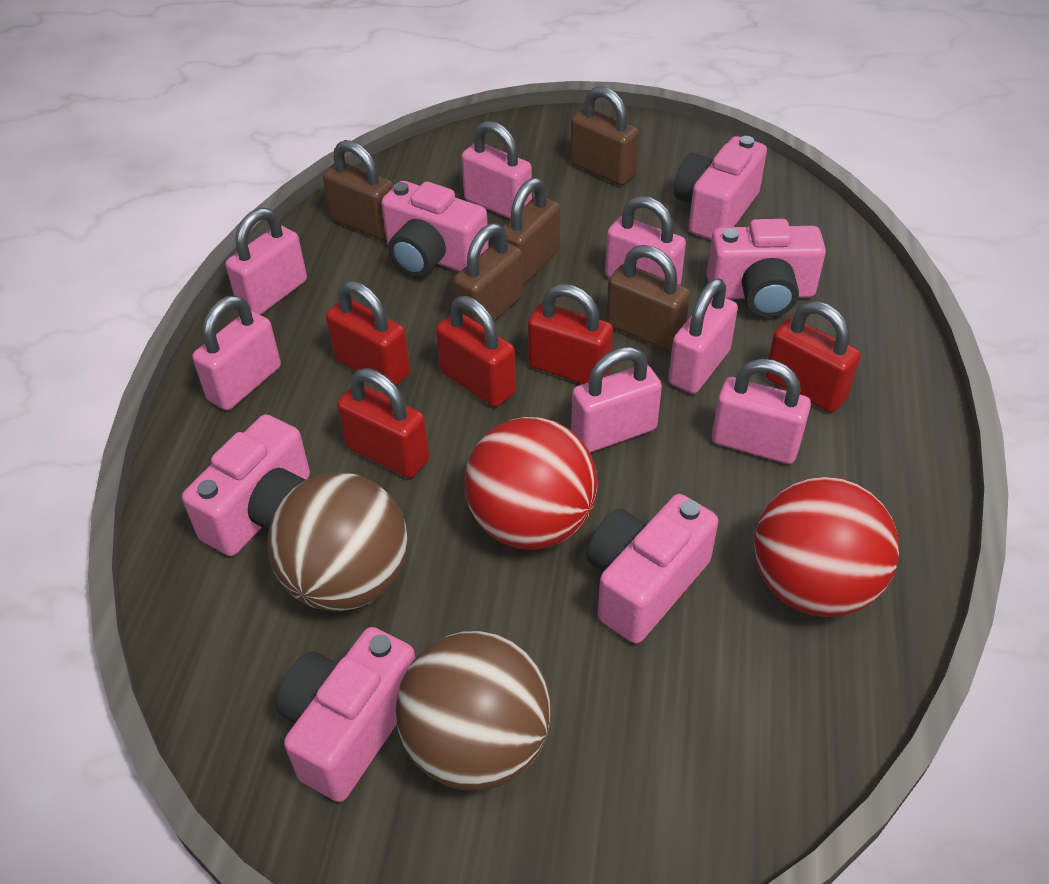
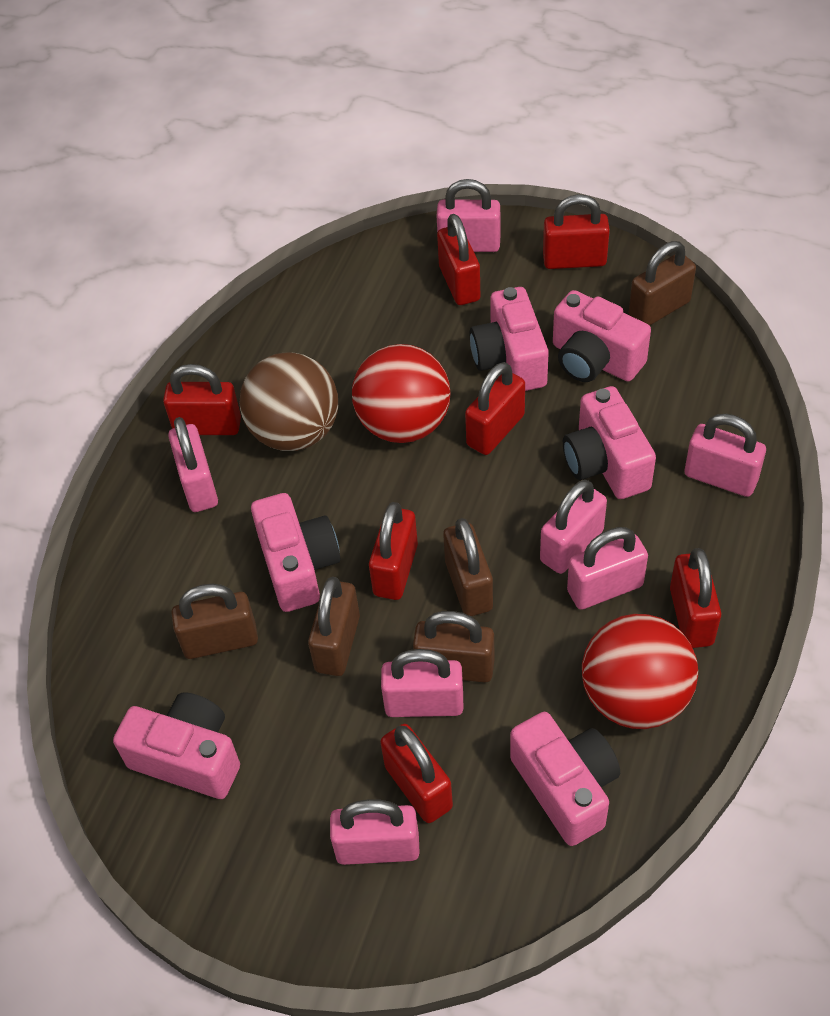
brown ball: 2 -> 1
red padlock: 5 -> 7

